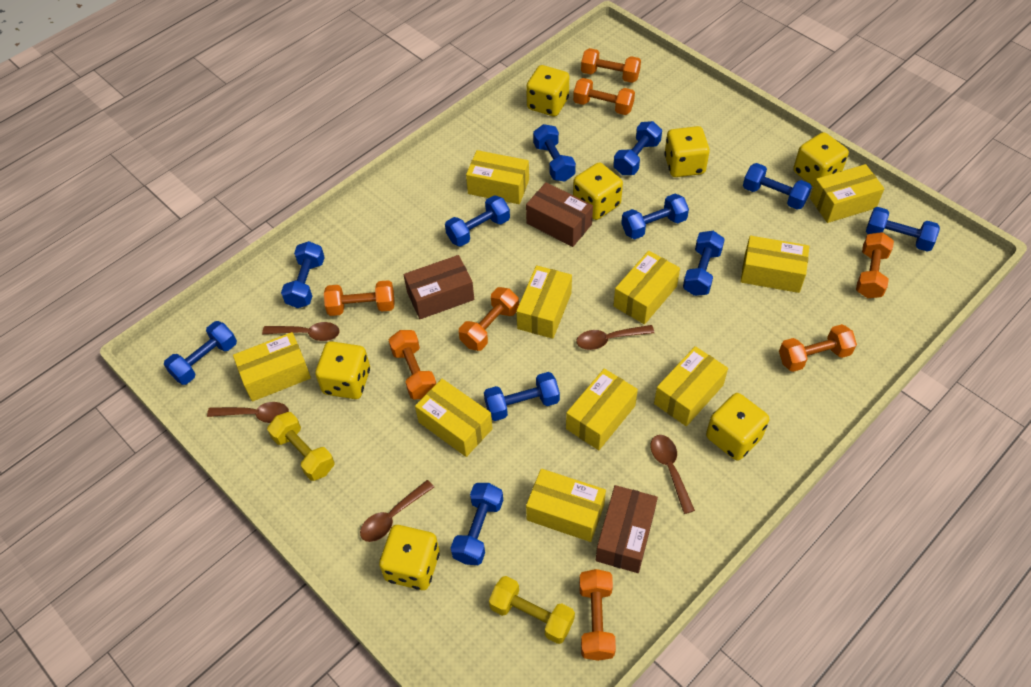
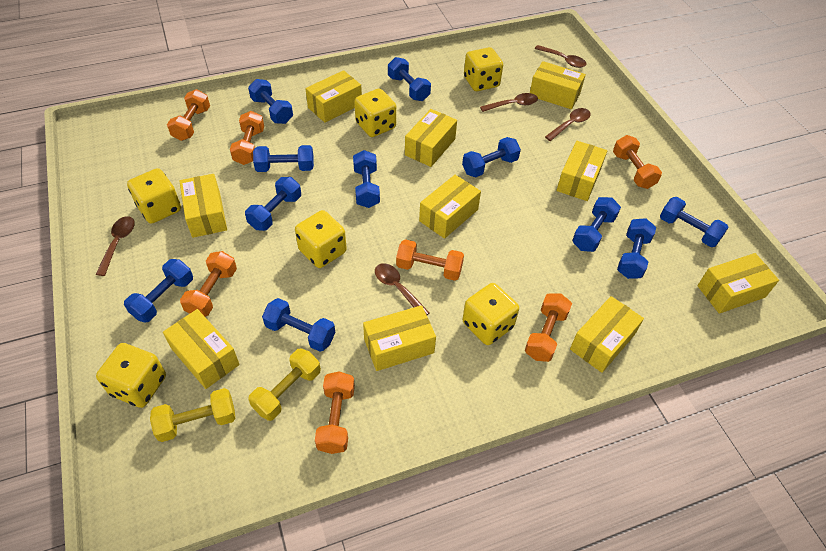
brown box: 3 -> 0
orange dumbbell: 8 -> 7
yellow dice: 7 -> 6

